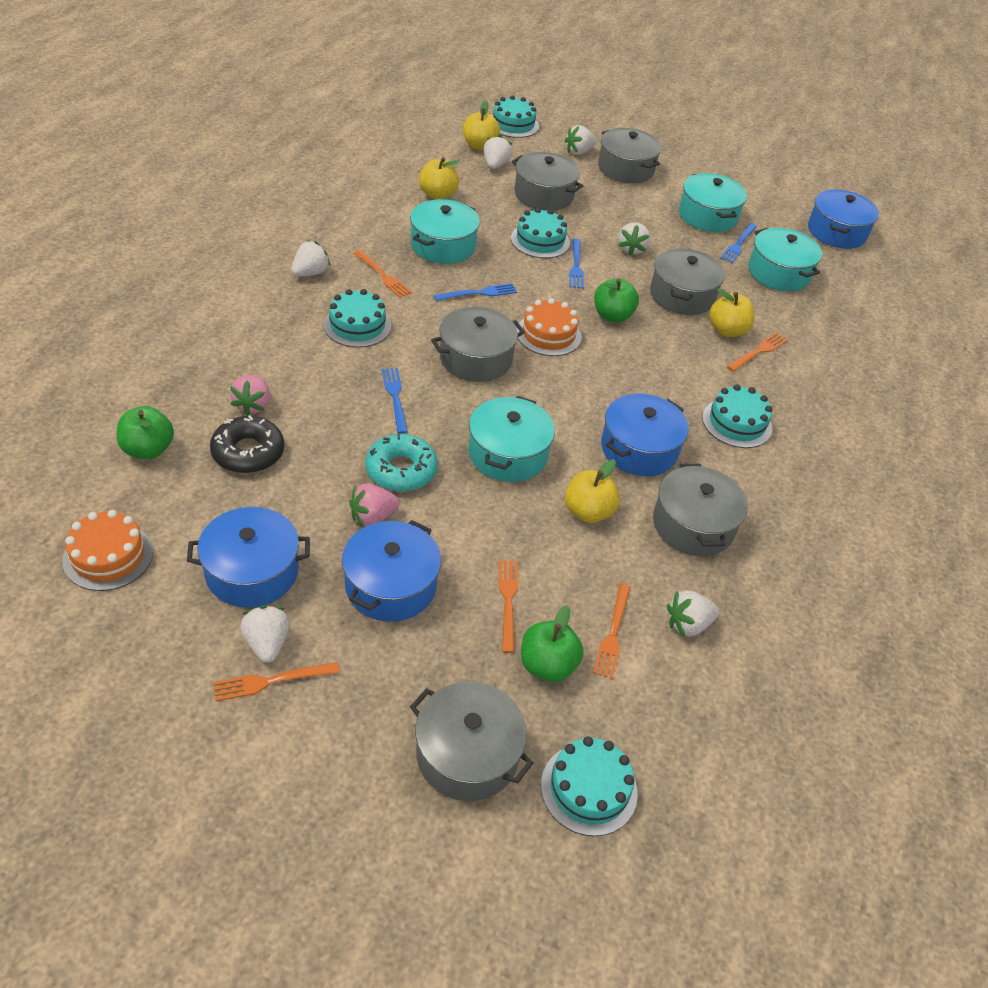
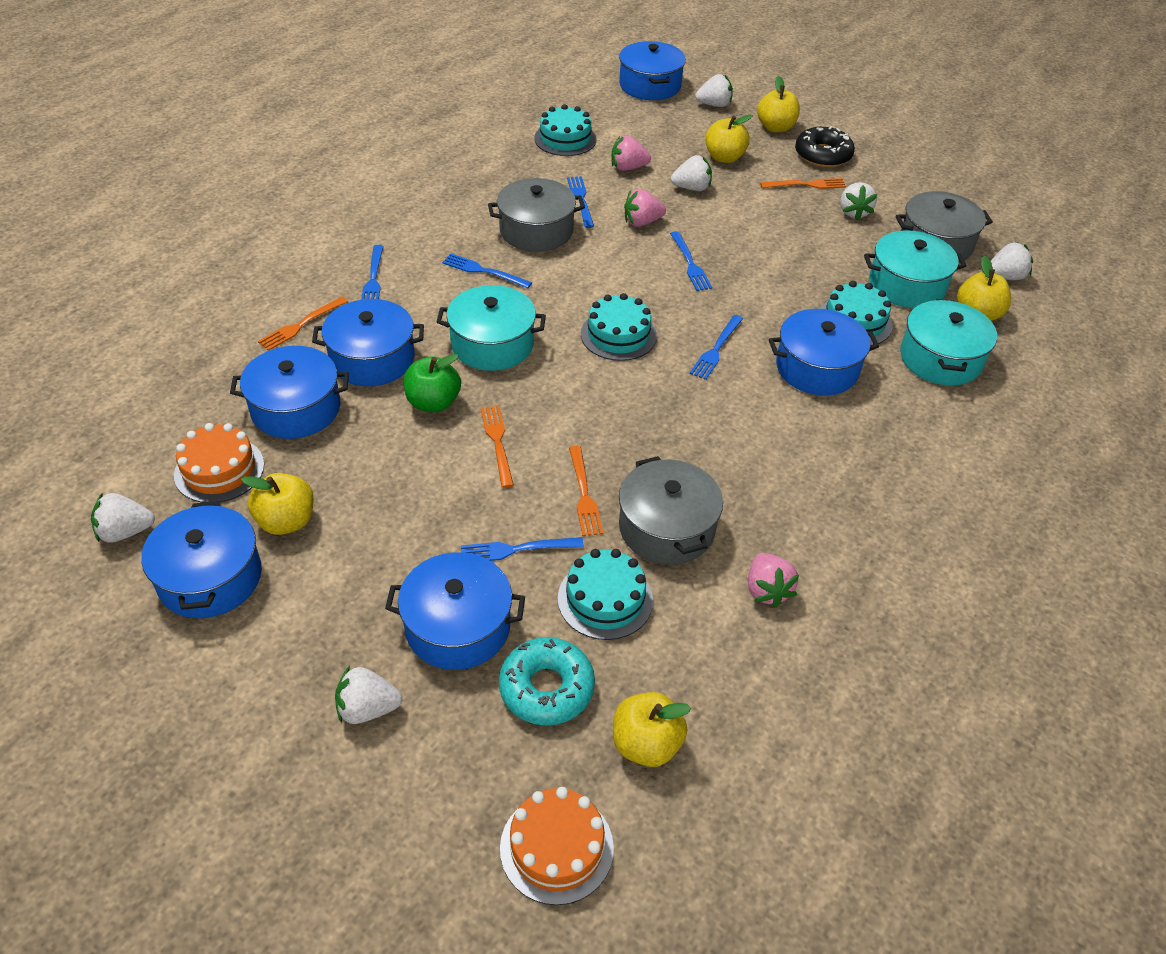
blue fork: 4 -> 6
blue pot: 4 -> 6
green apple: 3 -> 1
grey pot: 6 -> 3
orange fork: 5 -> 4
pink strawberry: 2 -> 3
turquoise cake: 5 -> 4
turquoise pot: 4 -> 3
yellow apple: 4 -> 5

